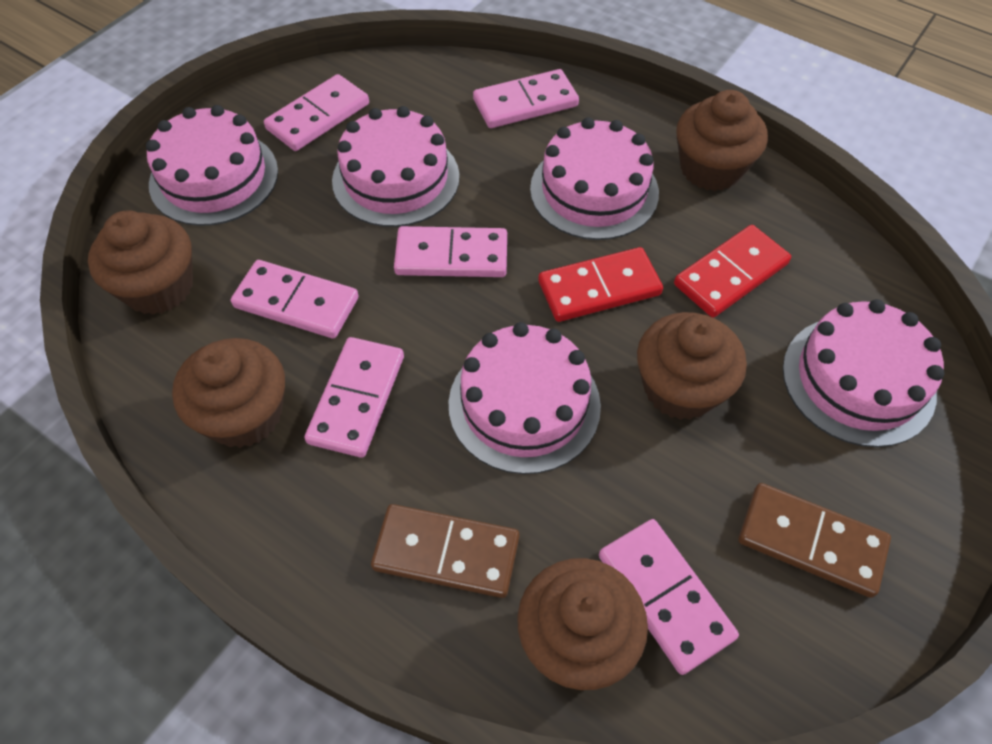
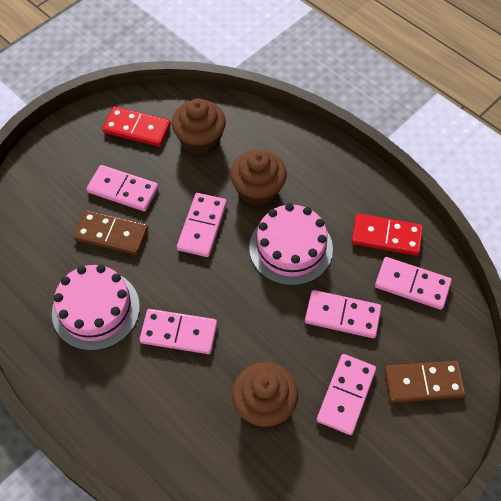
brown cupcake: 5 -> 3
pink cake: 5 -> 2

